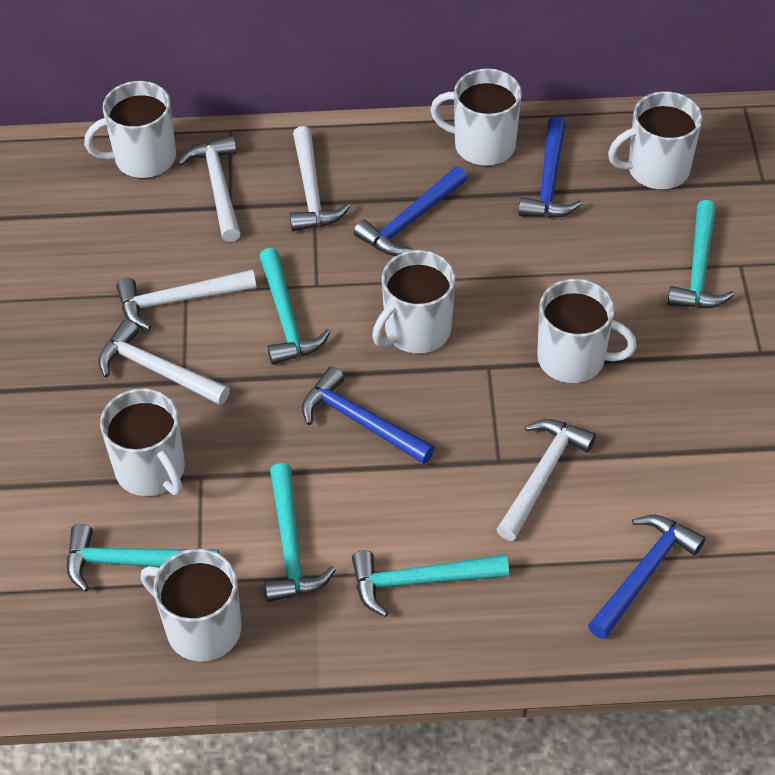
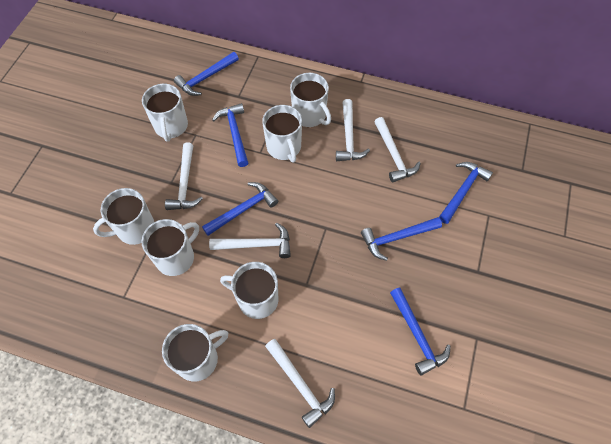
blue hammer: 4 -> 6
turquoise hammer: 5 -> 0

